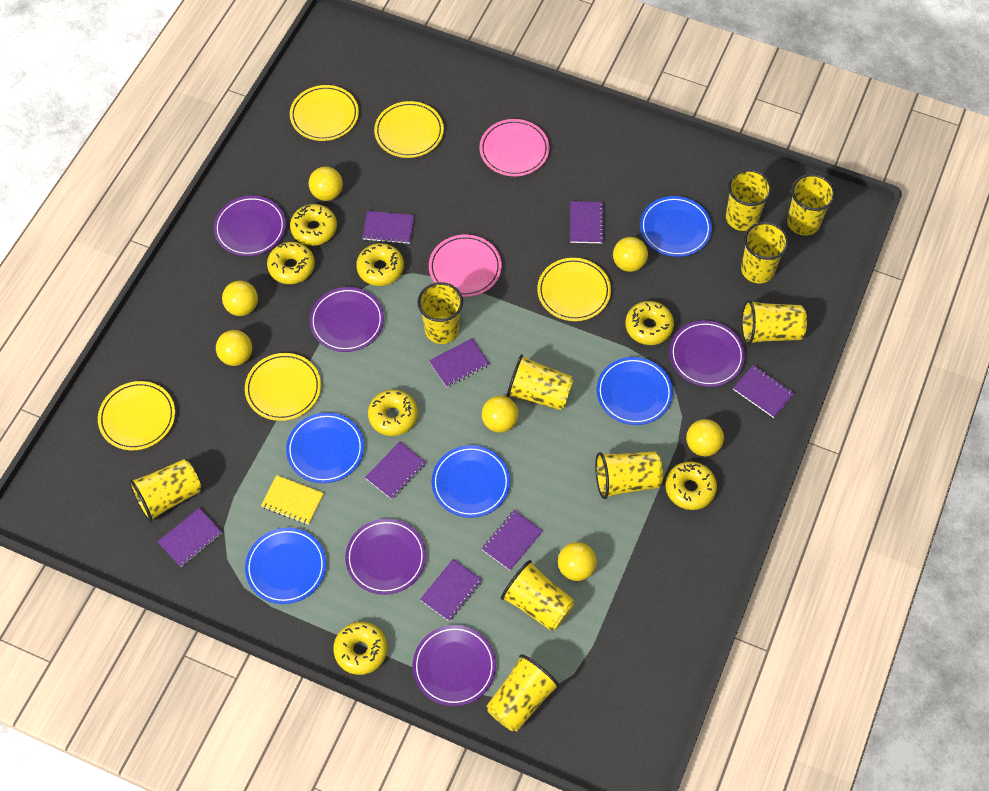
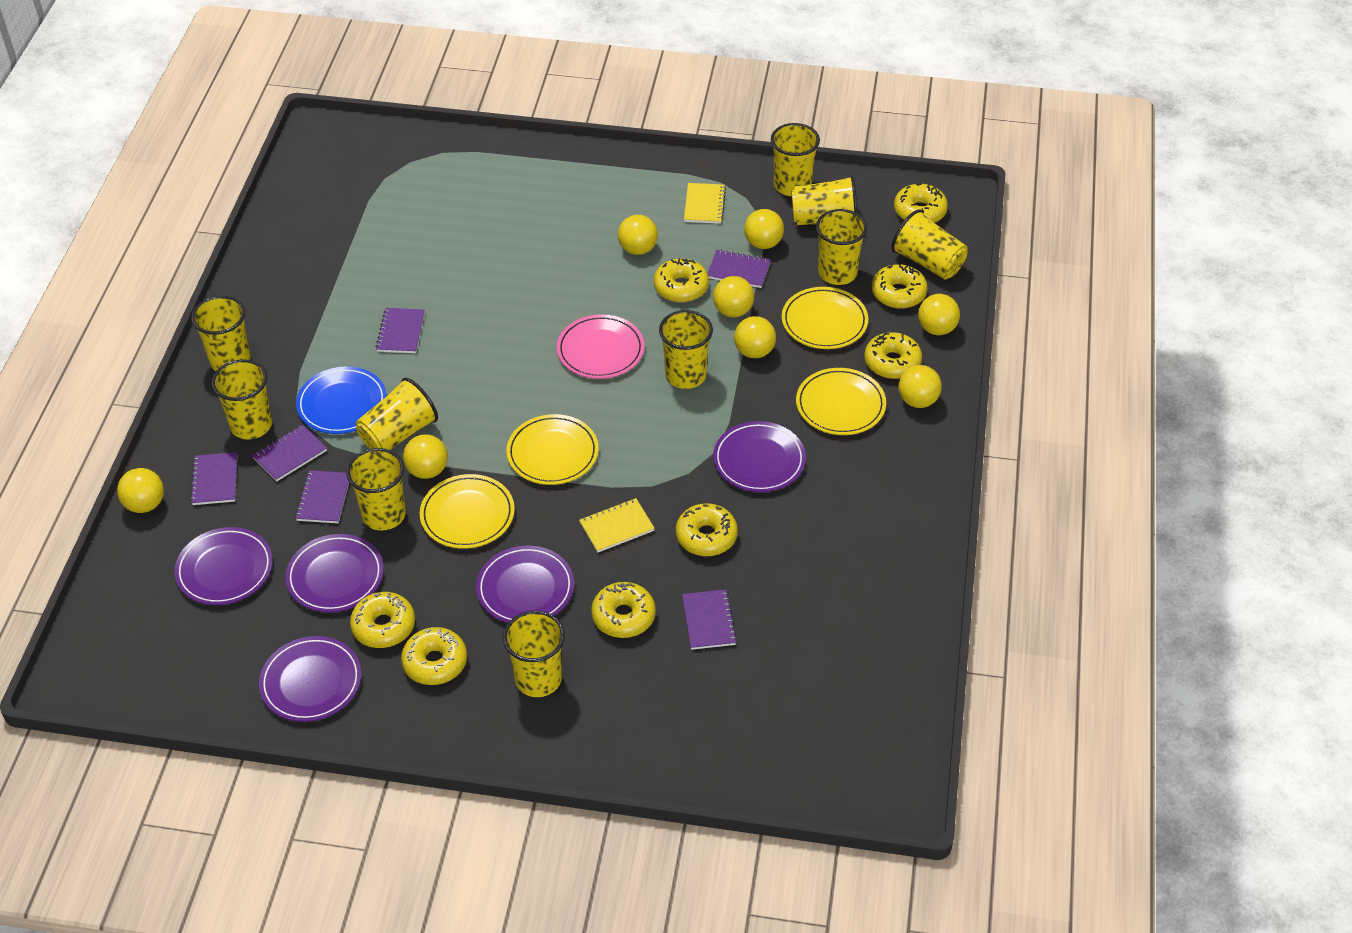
blue plate: 5 -> 1
pink plate: 2 -> 1
purple notebook: 8 -> 6
yellow ball: 7 -> 8
yellow donut: 7 -> 8
yellow notebook: 1 -> 2
yellow plate: 5 -> 4

